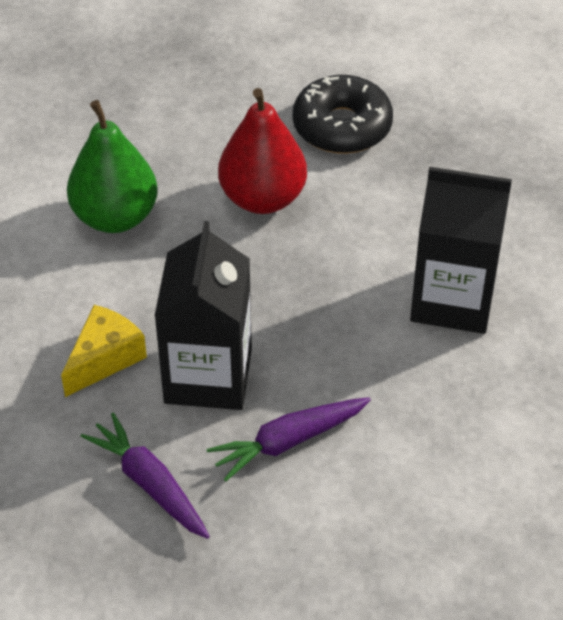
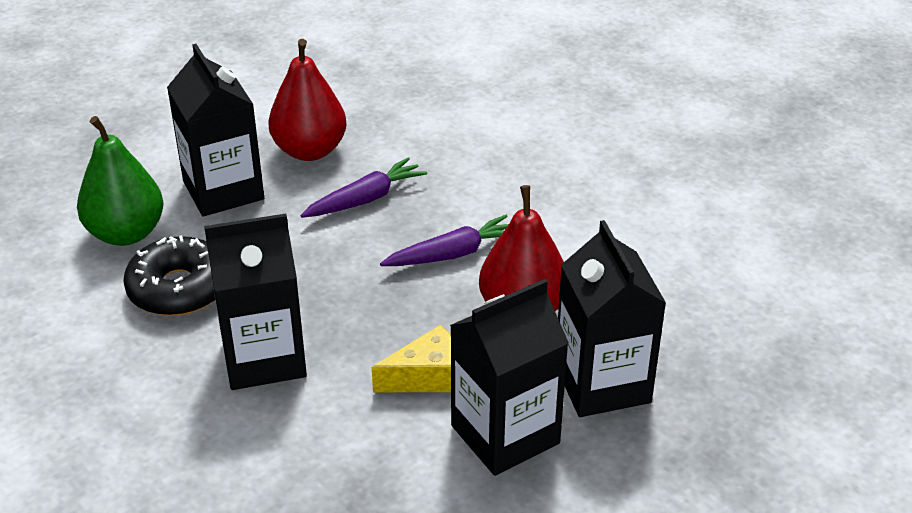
black carton: 2 -> 4
red pear: 1 -> 2

